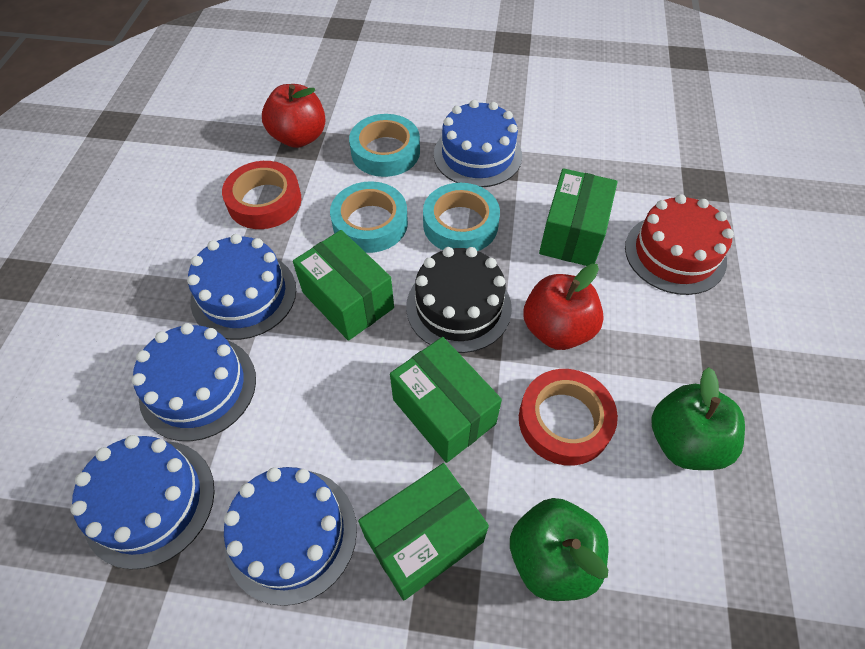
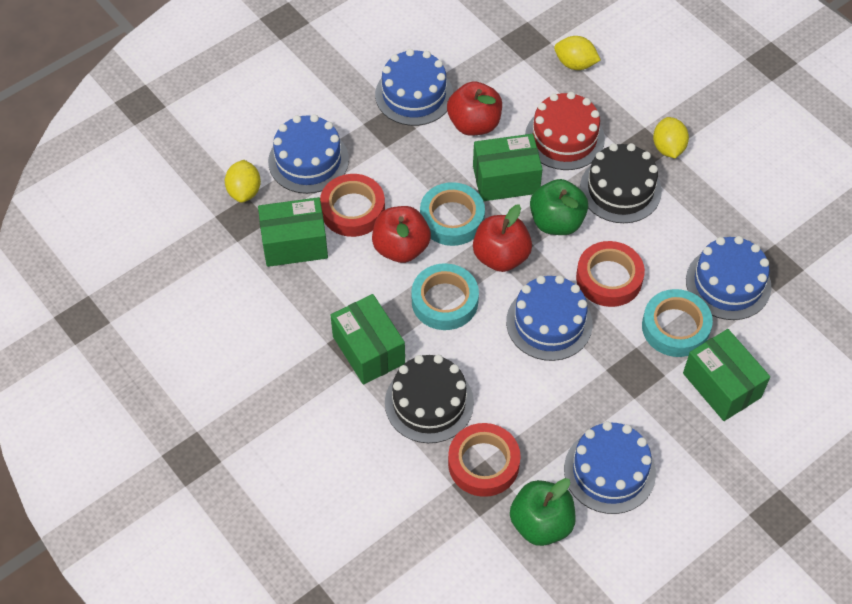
black cake: 1 -> 2
red apple: 2 -> 3
red tape: 2 -> 3
yellow lemon: 0 -> 3

